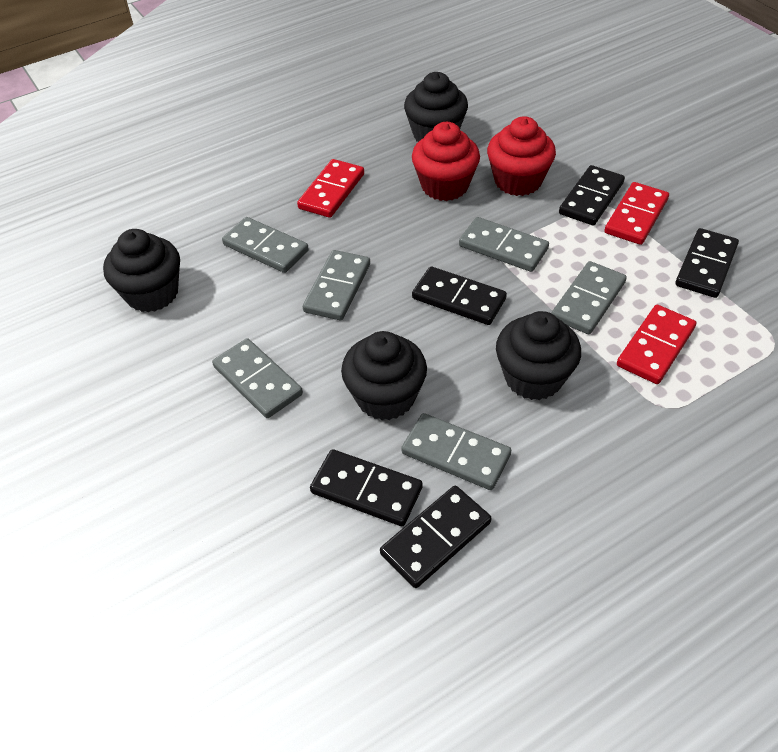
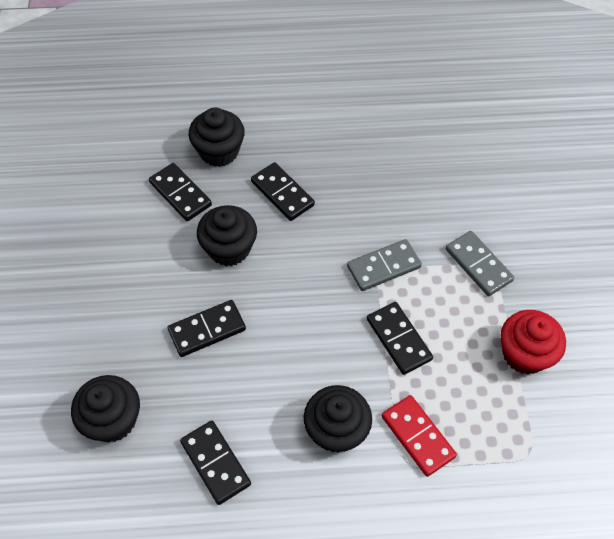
grey domino: 6 -> 2
red cupcake: 2 -> 1
red domino: 3 -> 1

